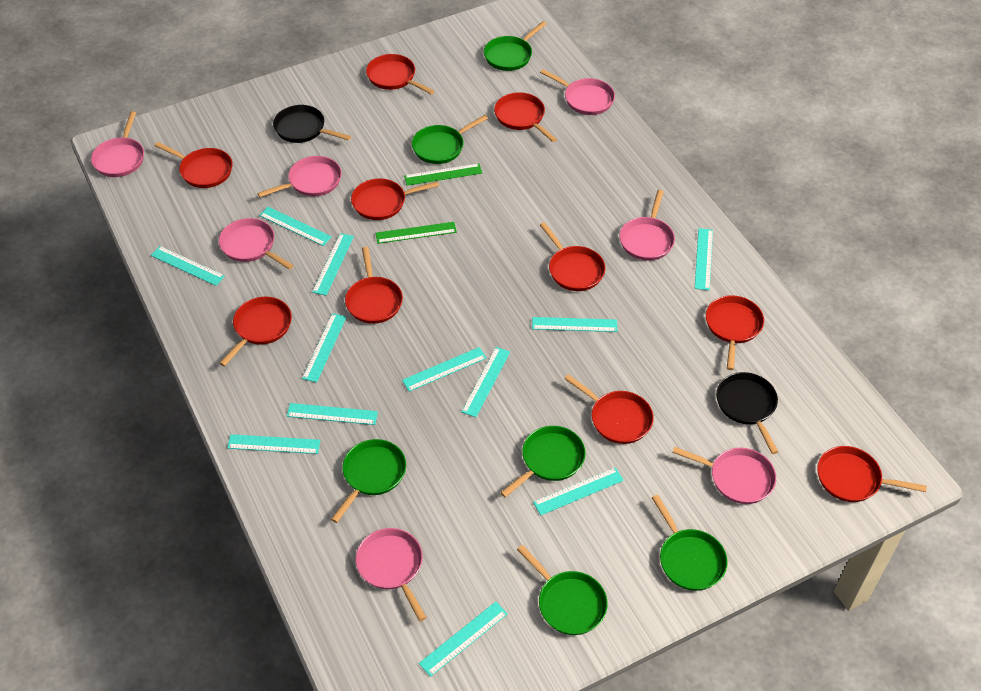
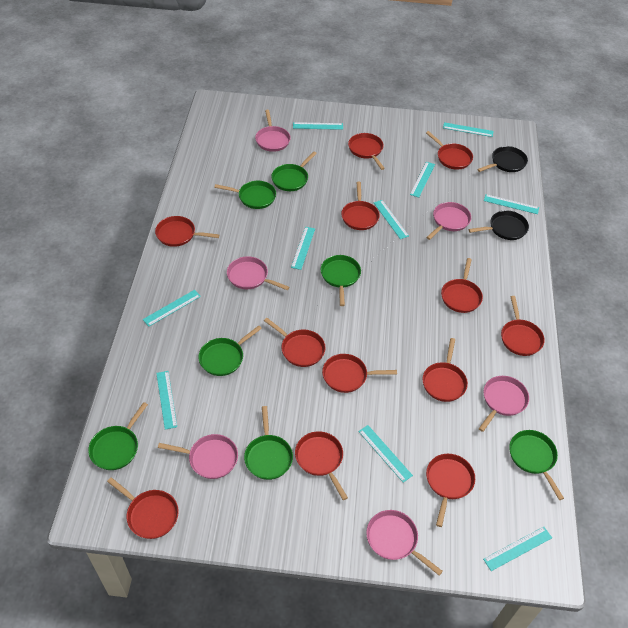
green pan: 6 -> 7
green ruler: 2 -> 0
pink pan: 7 -> 6
red pan: 10 -> 12
turquoise ruler: 12 -> 10

